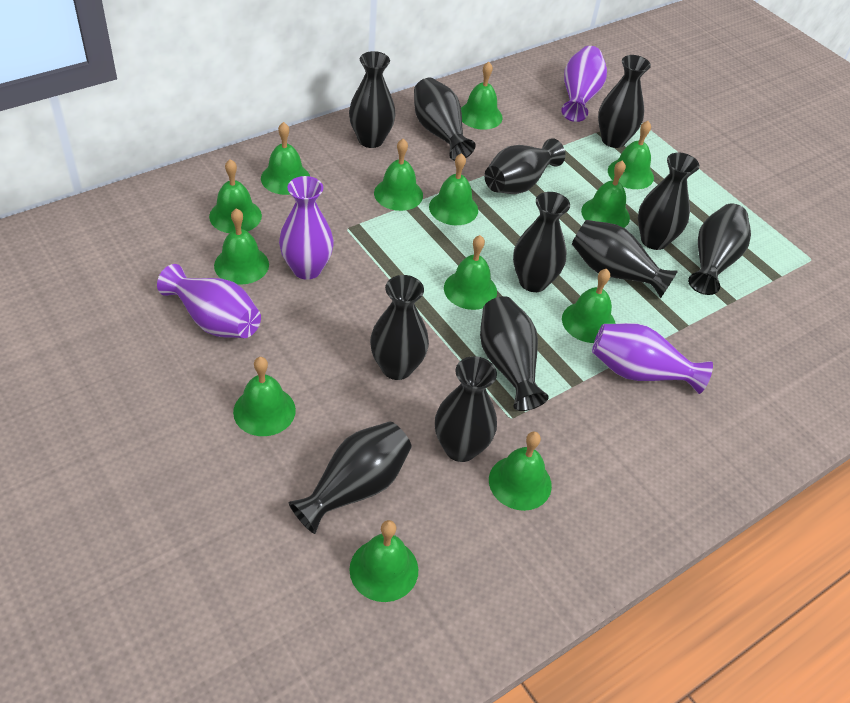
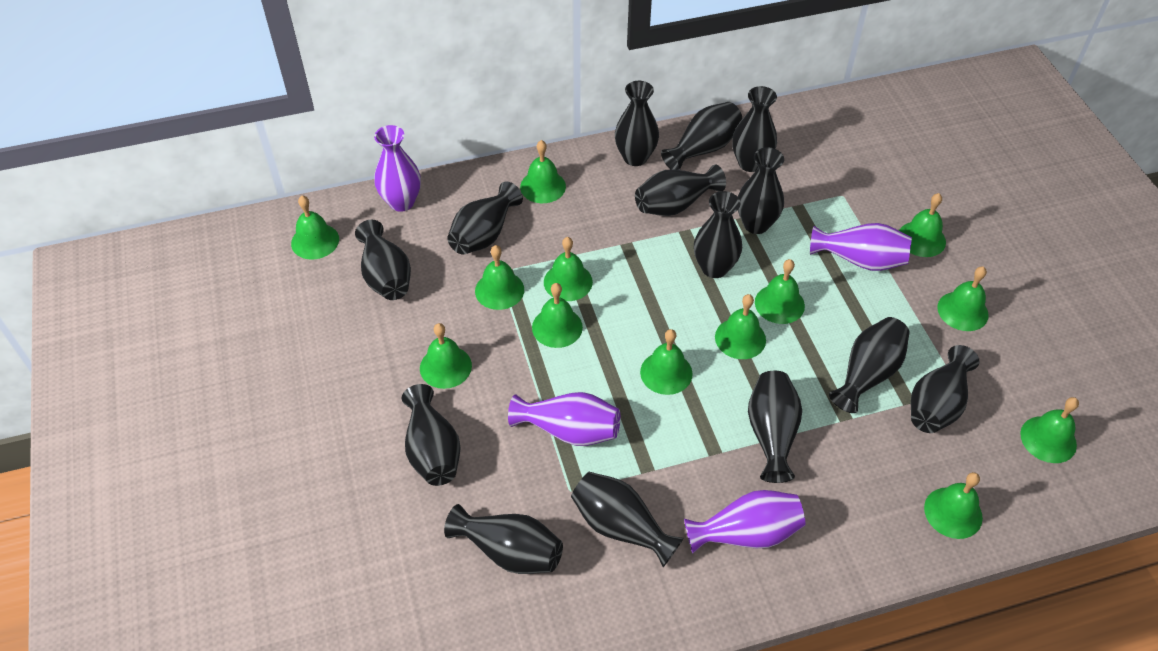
black vase: 12 -> 14

